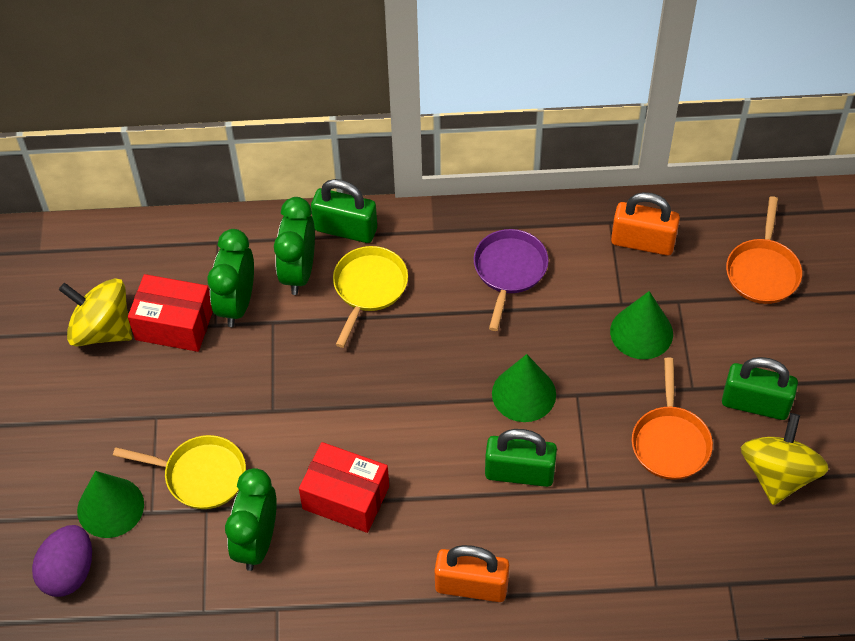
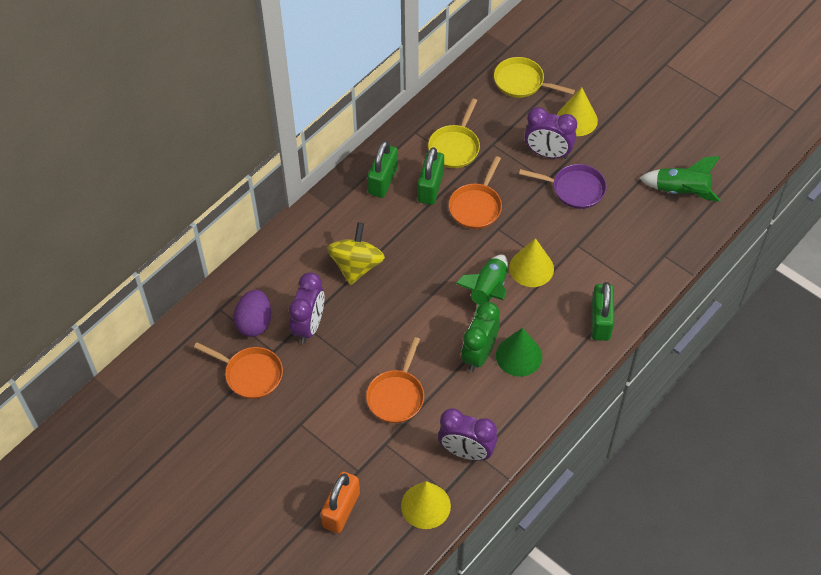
green clock: 3 -> 1
green cone: 3 -> 1
green rocket: 0 -> 2
orange padlock: 2 -> 1
orange pan: 2 -> 3
purple clock: 0 -> 3
red box: 2 -> 0
yellow cone: 0 -> 3
yellow spinning top: 2 -> 1

